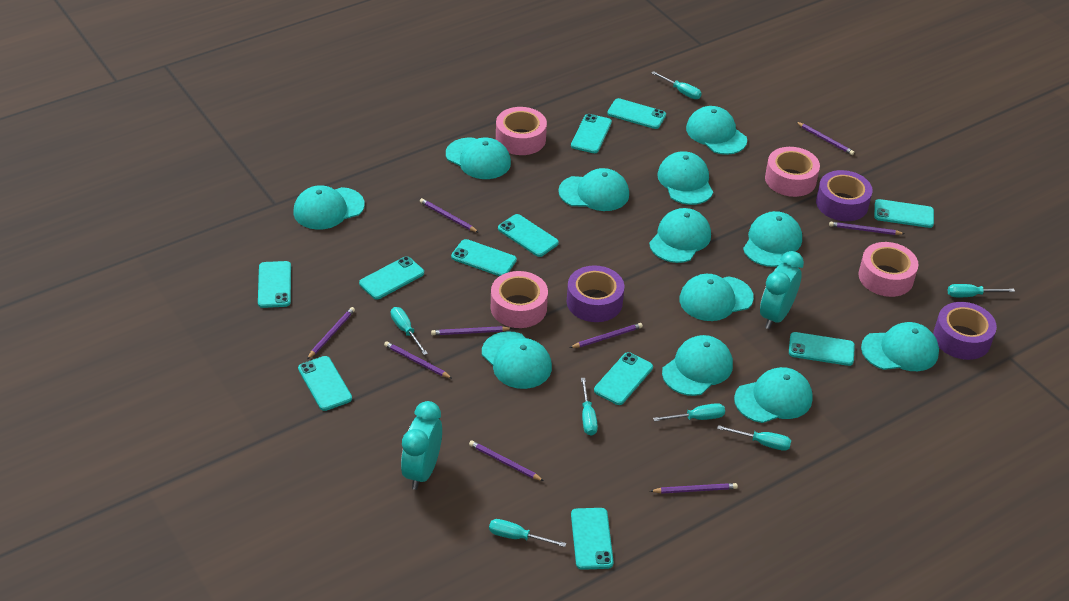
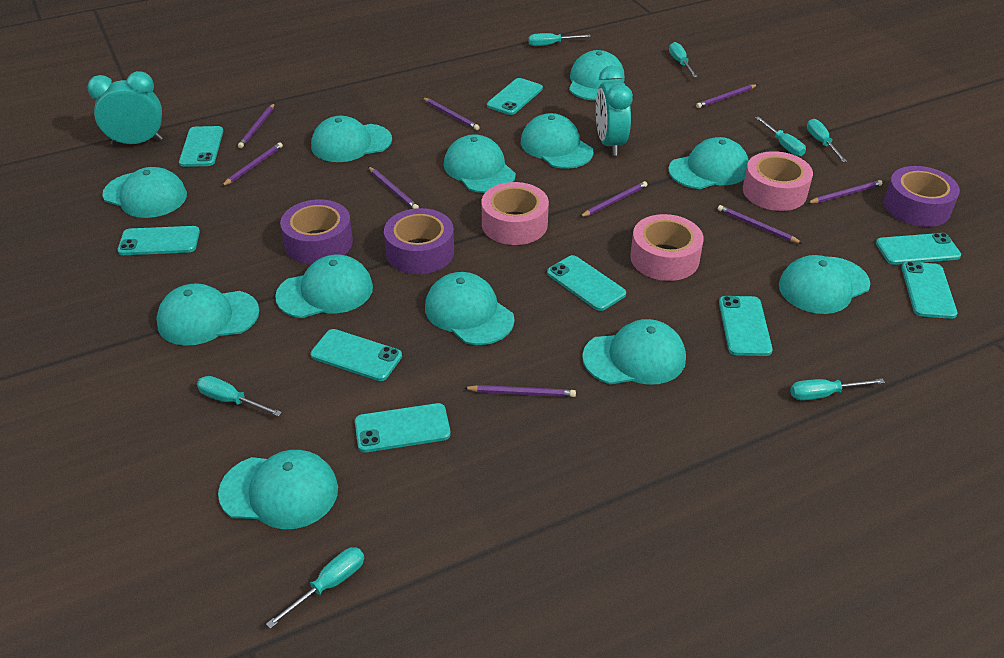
pink tape: 4 -> 3
turquoise phone: 11 -> 9

